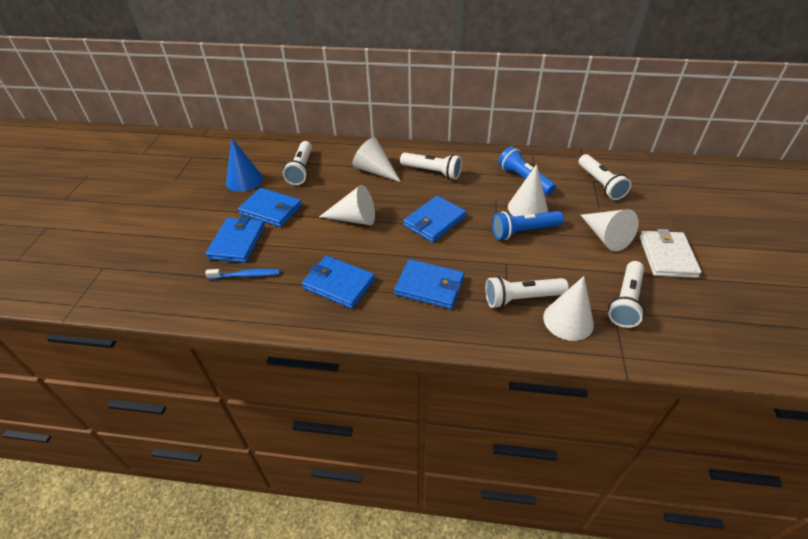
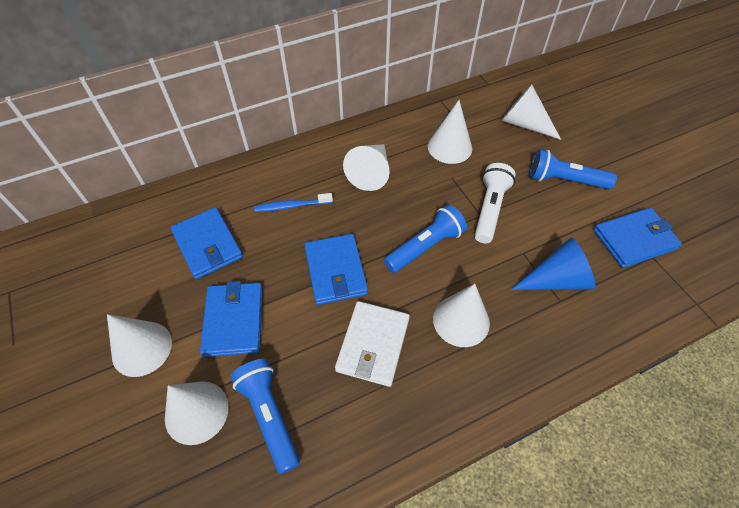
blue flashlight: 2 -> 3
blue wallet: 5 -> 4
white cone: 5 -> 6
white flashlight: 5 -> 1

